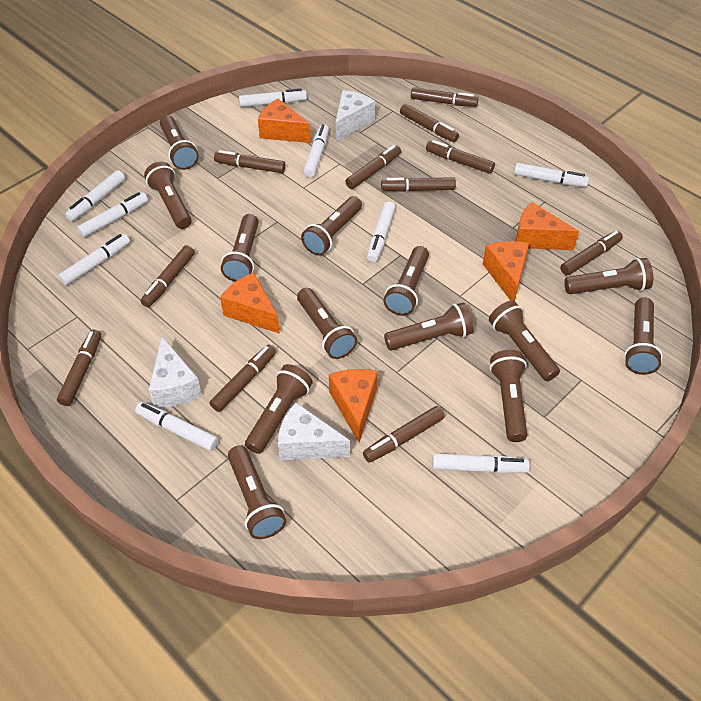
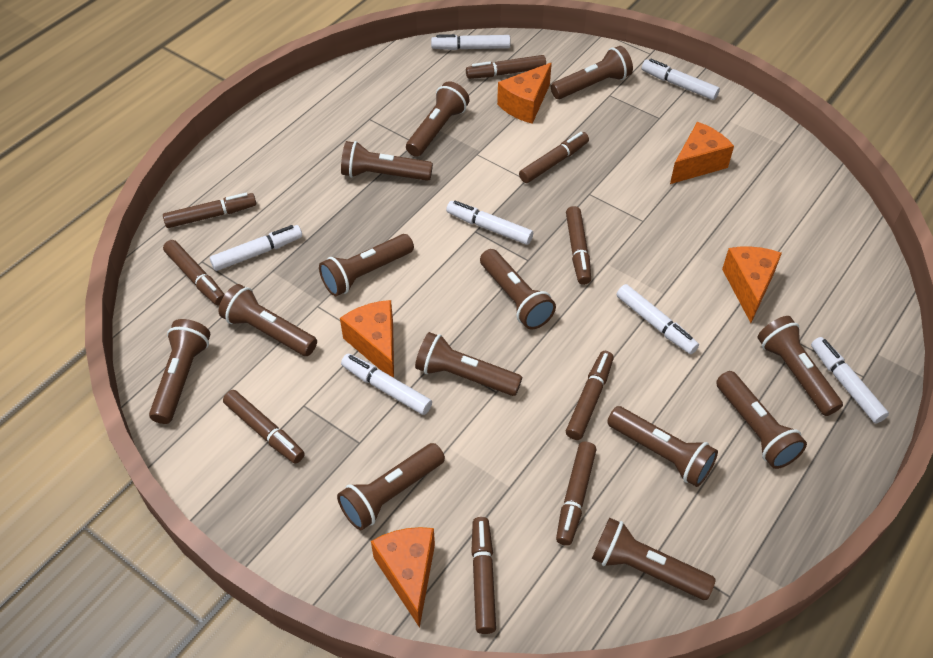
brown marker: 11 -> 9
white cheese: 3 -> 0
white marker: 9 -> 7

